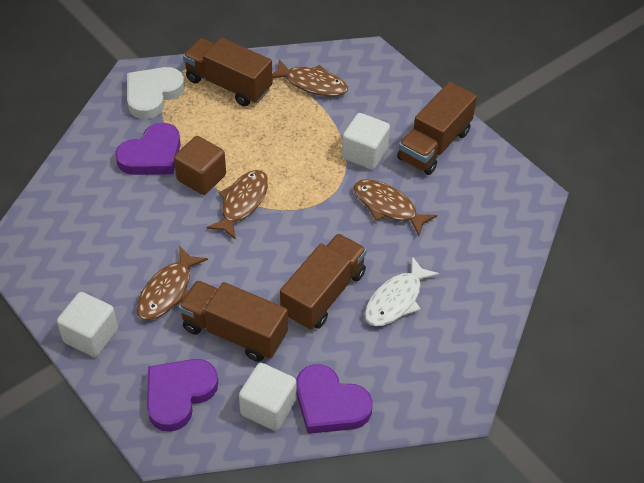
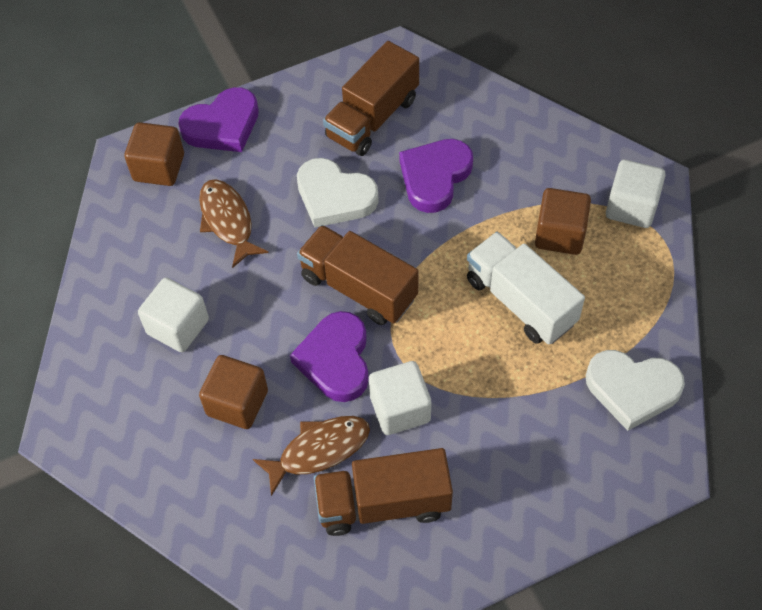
brown cube: 1 -> 3
brown fish: 4 -> 2
brown truck: 4 -> 3
white fish: 1 -> 0
white heart: 1 -> 2
white truck: 0 -> 1

